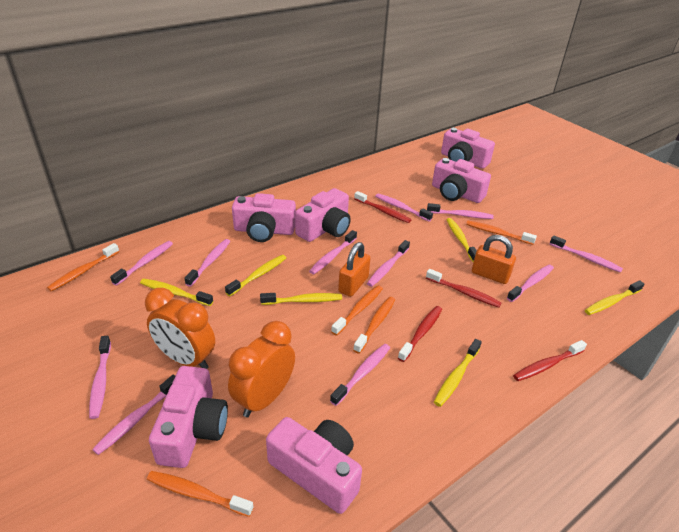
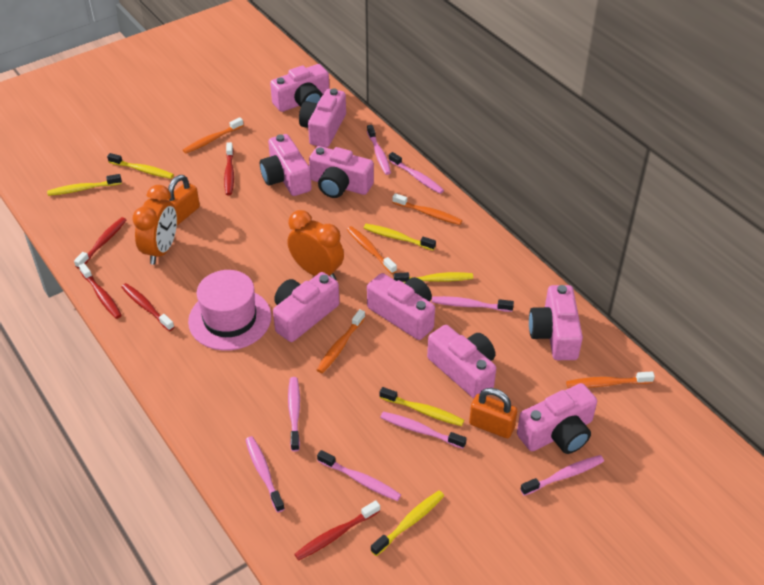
pink camera: 6 -> 9
pink hat: 0 -> 1
pink toothbrush: 11 -> 8
red toothbrush: 4 -> 5

